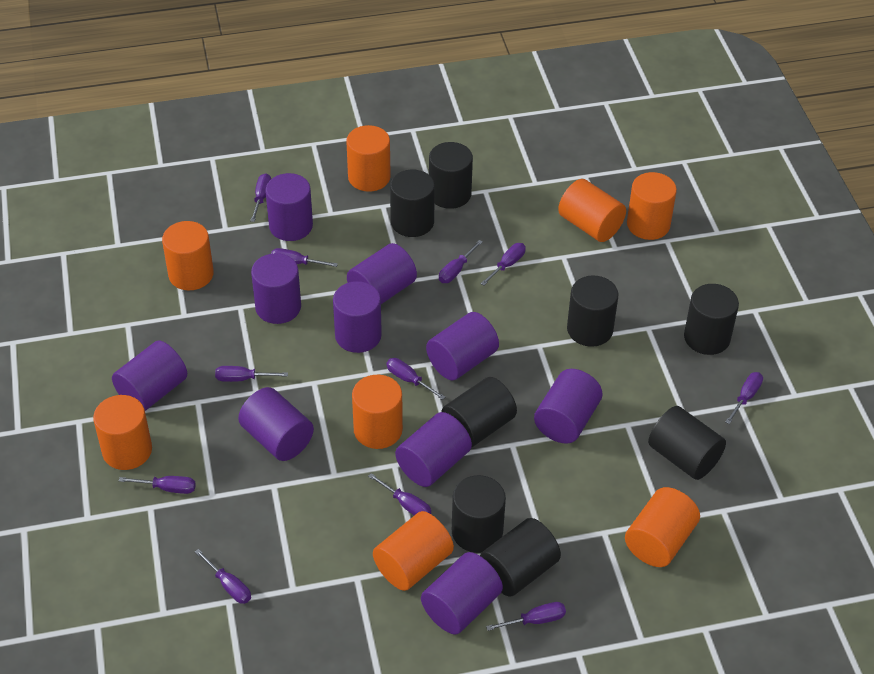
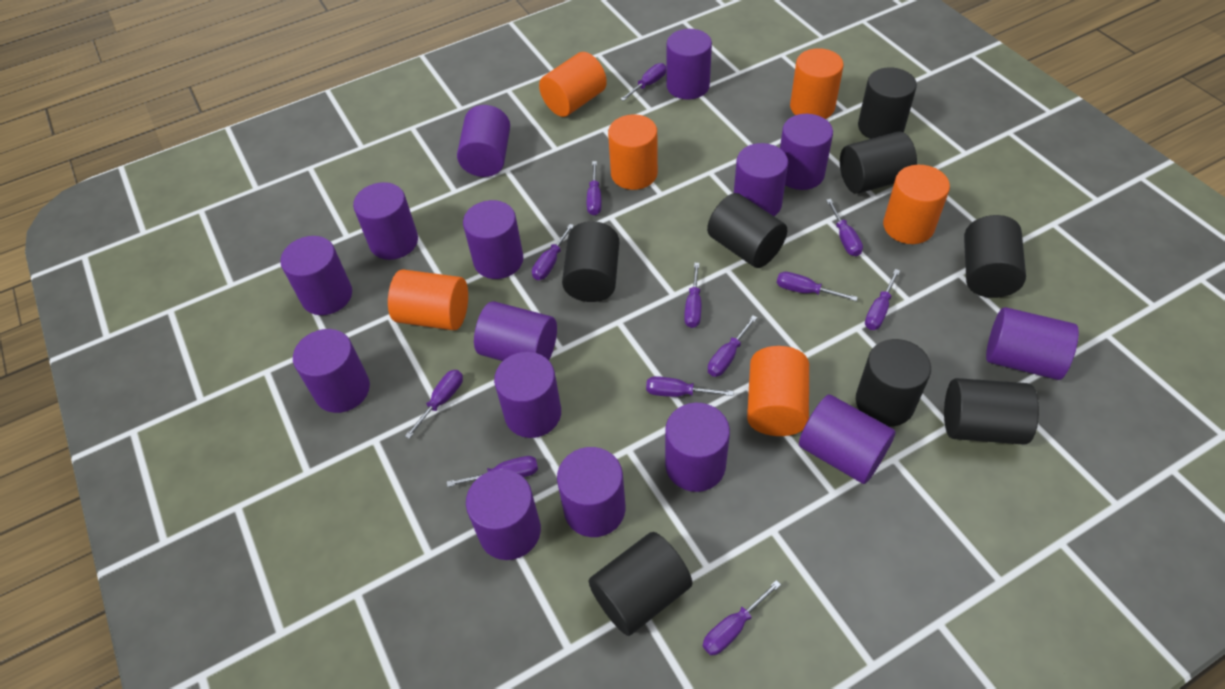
orange cylinder: 8 -> 6
purple cylinder: 10 -> 15
purple screwdriver: 11 -> 12

